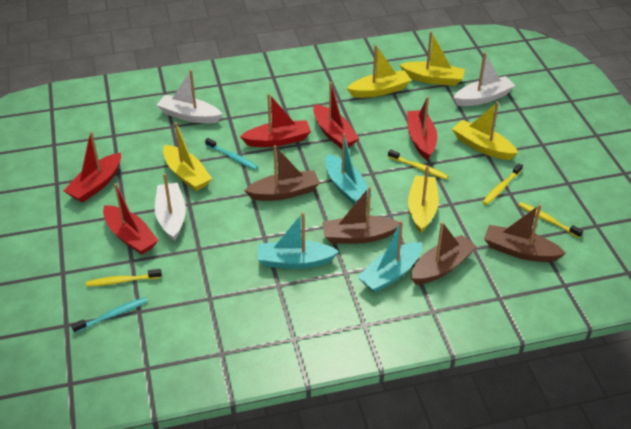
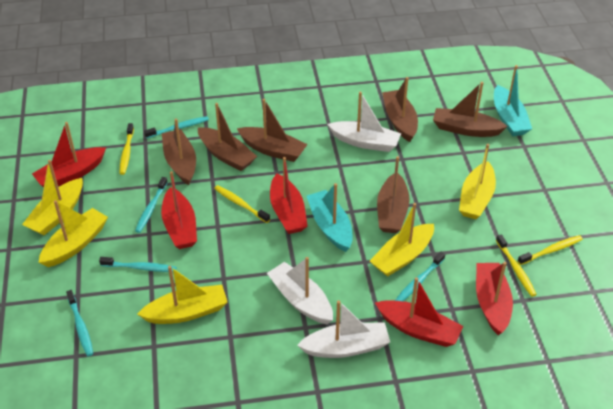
brown boat: 4 -> 6
turquoise boat: 3 -> 2
turquoise toothbrush: 2 -> 5

